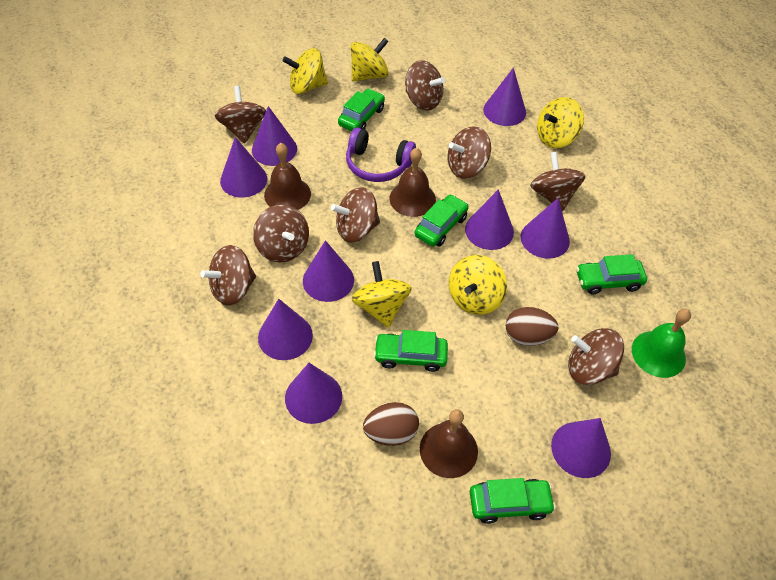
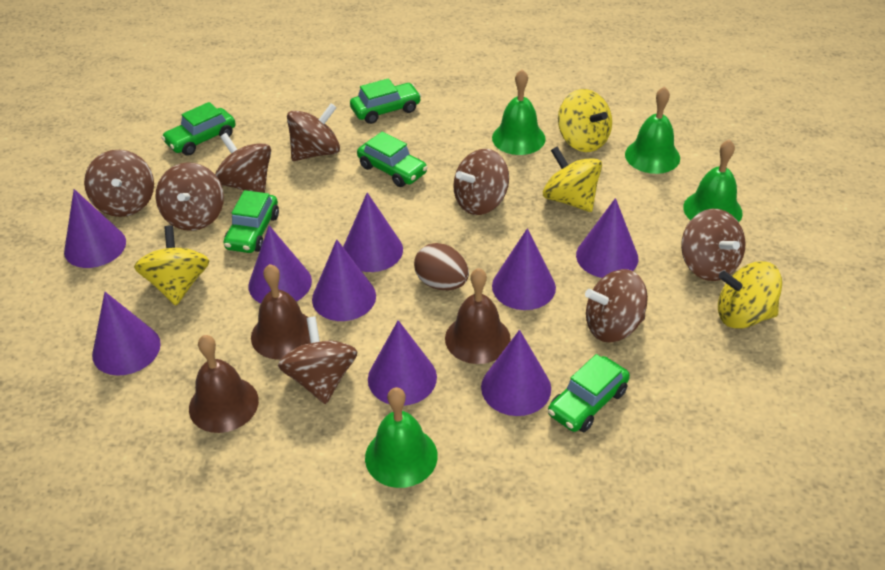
brown egg: 2 -> 1
green bell: 1 -> 4
purple headphones: 1 -> 0
yellow spinning top: 5 -> 4

